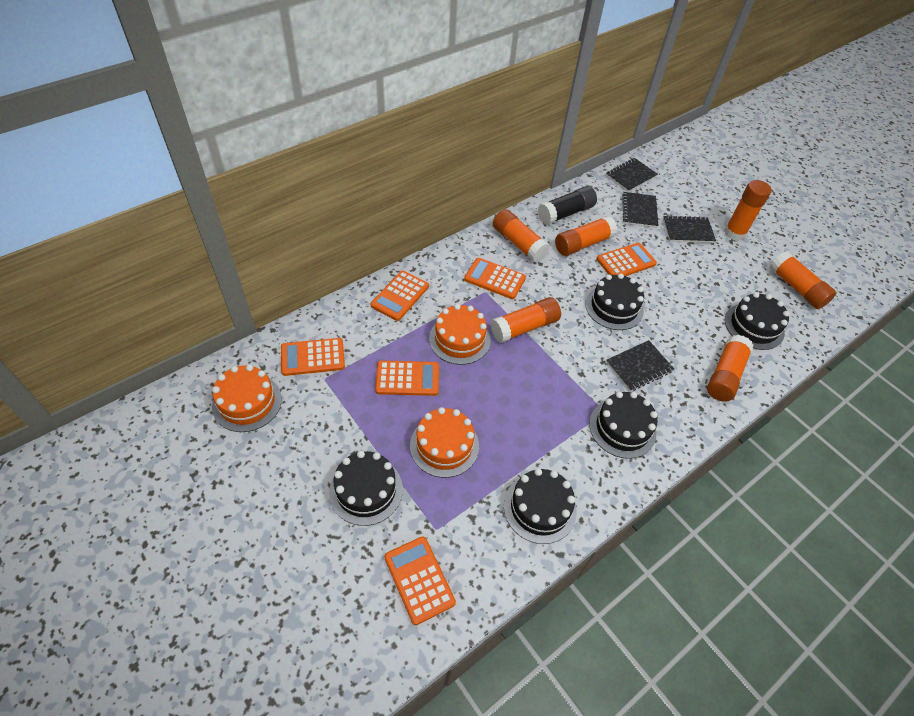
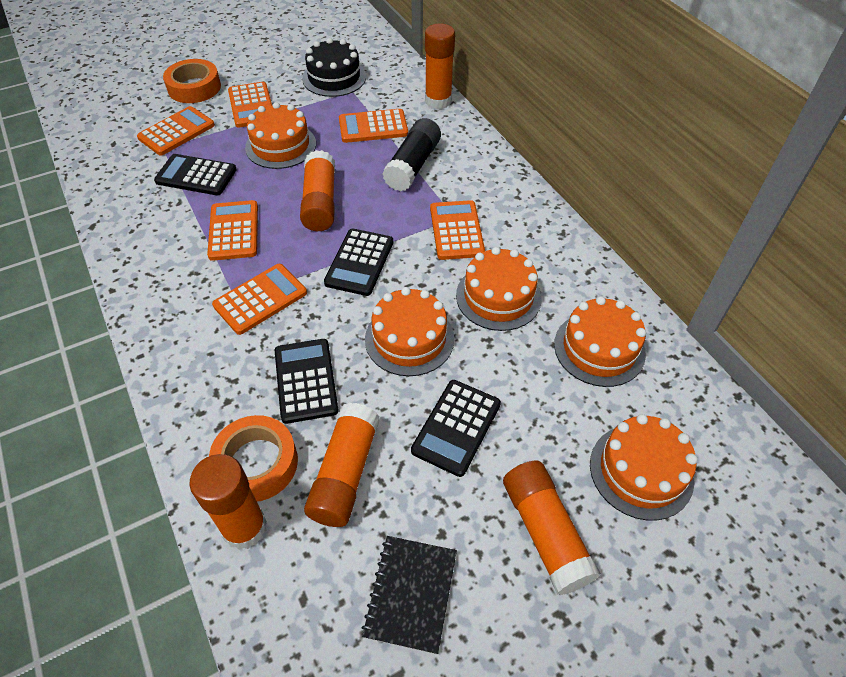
black cake: 5 -> 1
black calculator: 0 -> 4
black notebook: 4 -> 1
orange cake: 3 -> 5
orange glue stick: 6 -> 5
orange tape: 0 -> 2

